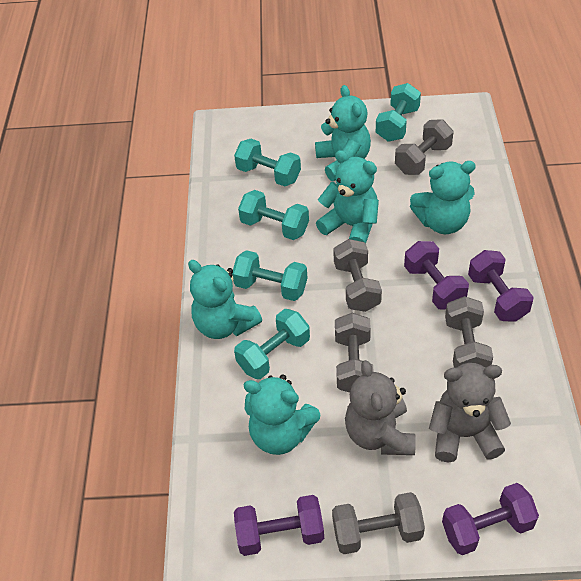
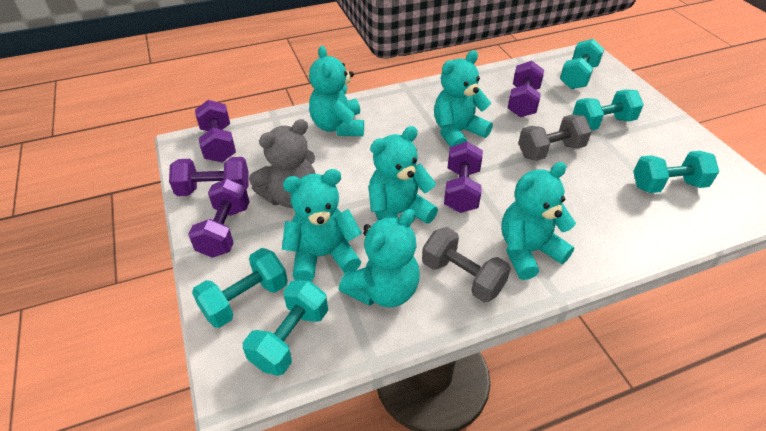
grey dumbbell: 5 -> 2
grey teddy bear: 2 -> 1
purple dumbbell: 4 -> 5
turquoise teddy bear: 5 -> 6

